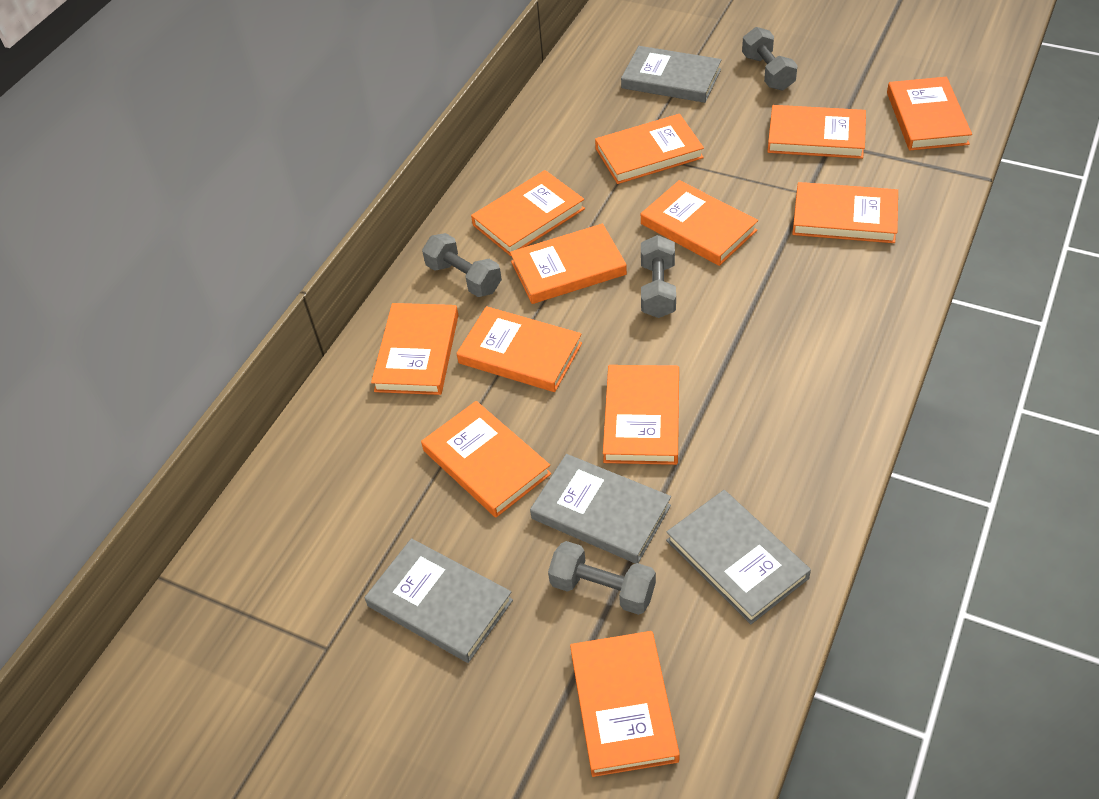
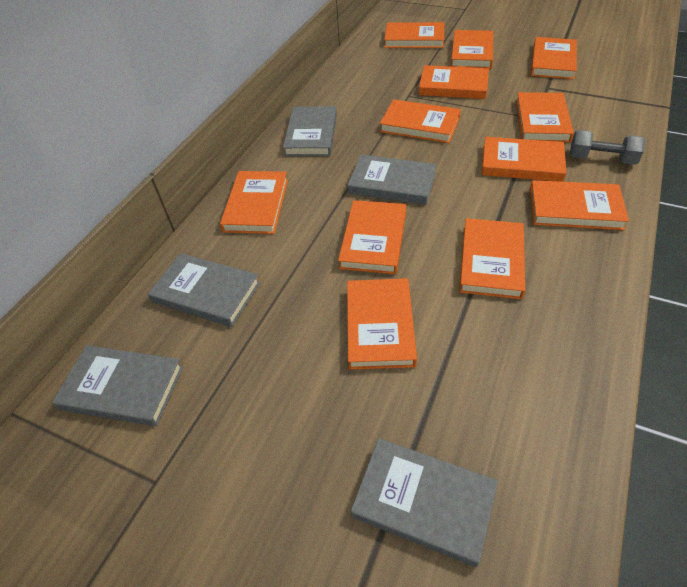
grey book: 4 -> 5
grey dumbbell: 4 -> 1

